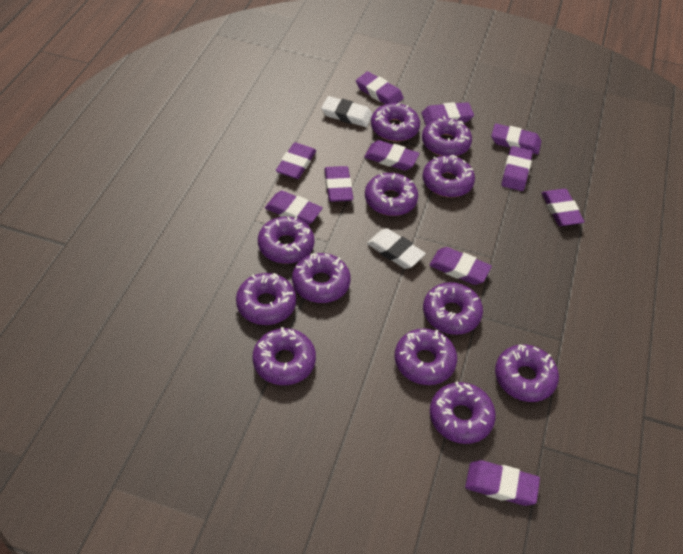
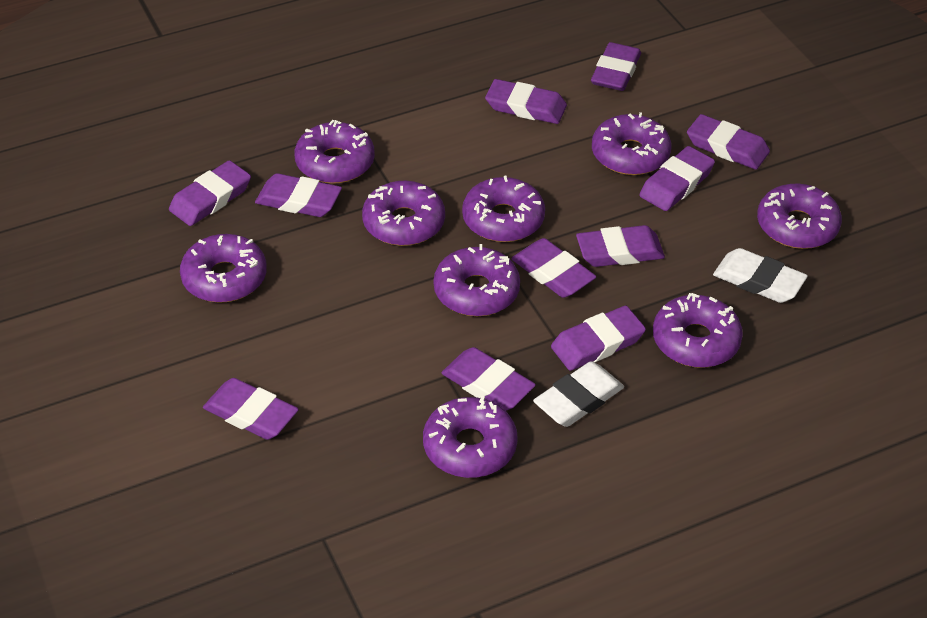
purple donut: 12 -> 9

